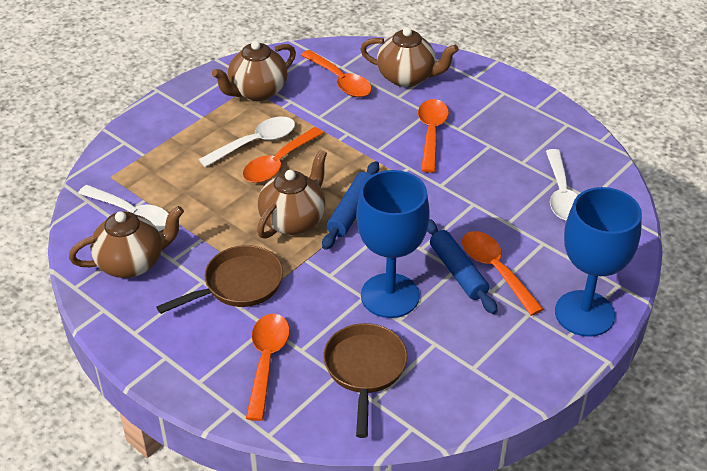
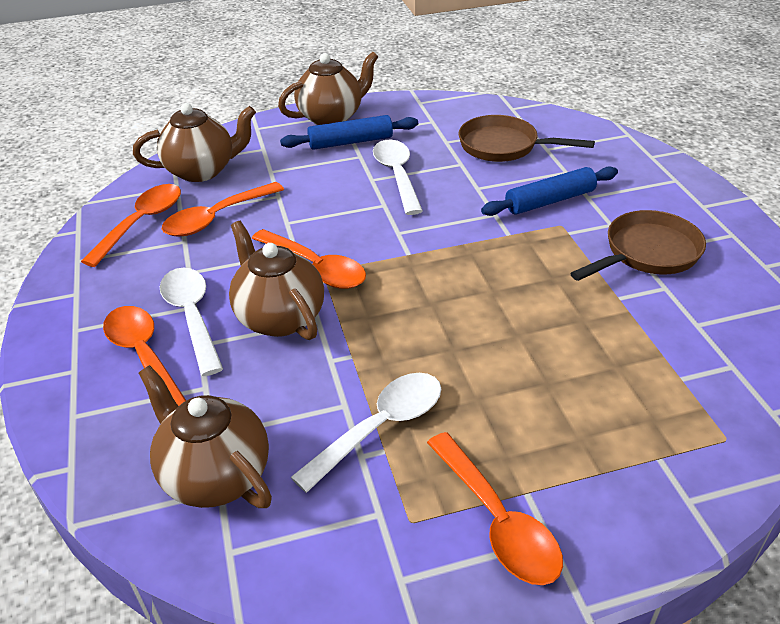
blue goblet: 2 -> 0

